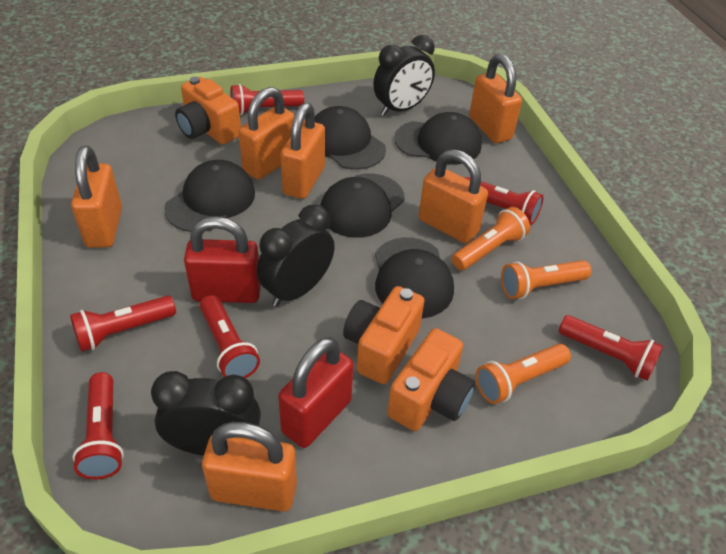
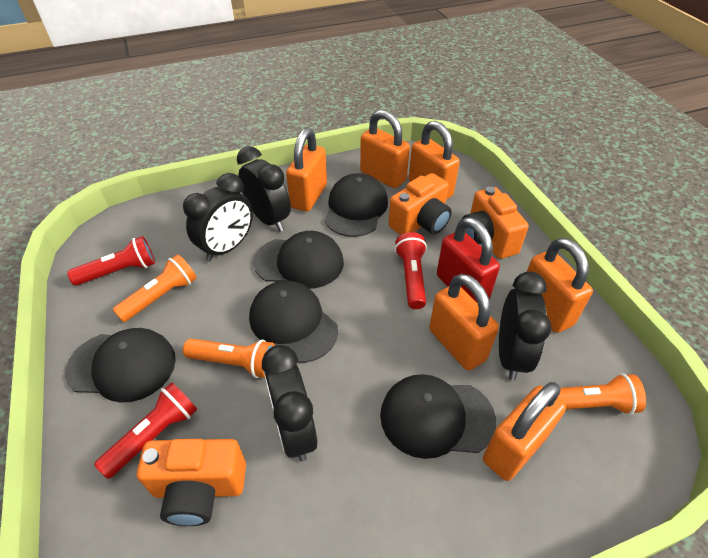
black clock: 3 -> 4
red flashlight: 6 -> 3
red padlock: 2 -> 1

